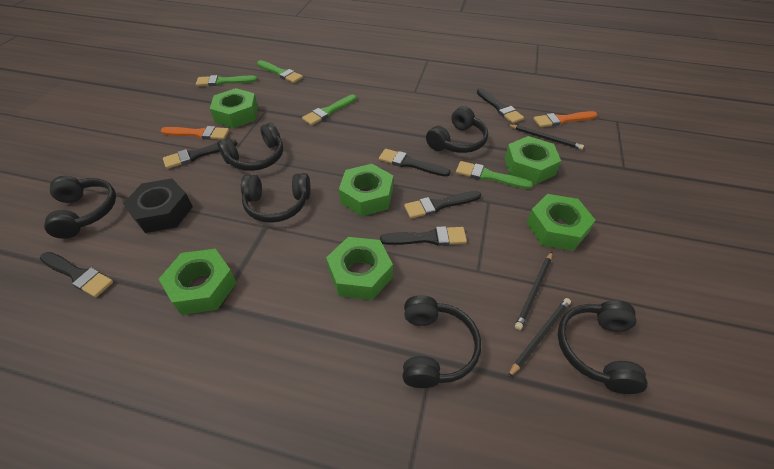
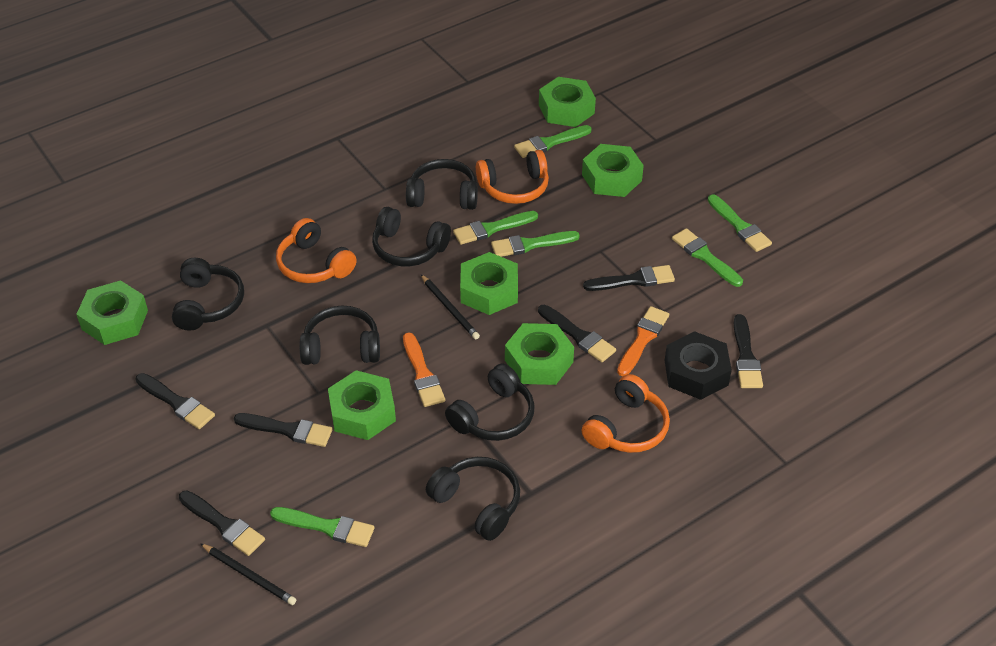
black pencil: 3 -> 2
green brush: 4 -> 6
orange headphones: 0 -> 3

